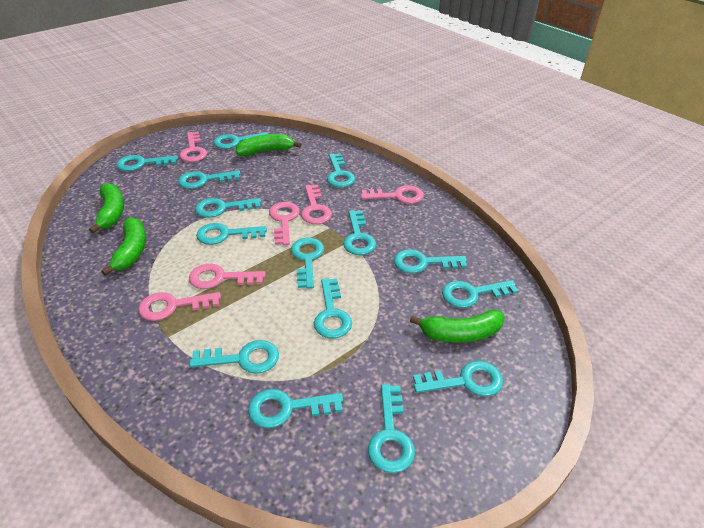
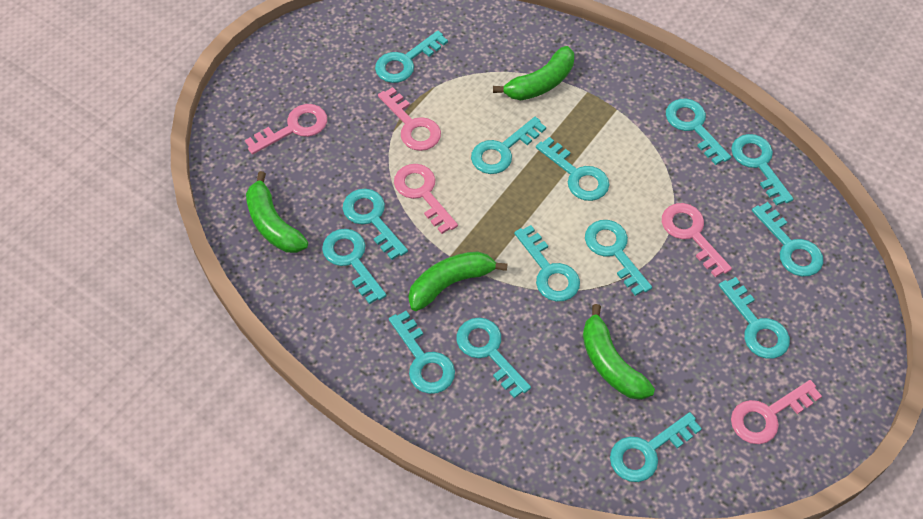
pink key: 6 -> 5
turquoise key: 15 -> 14

